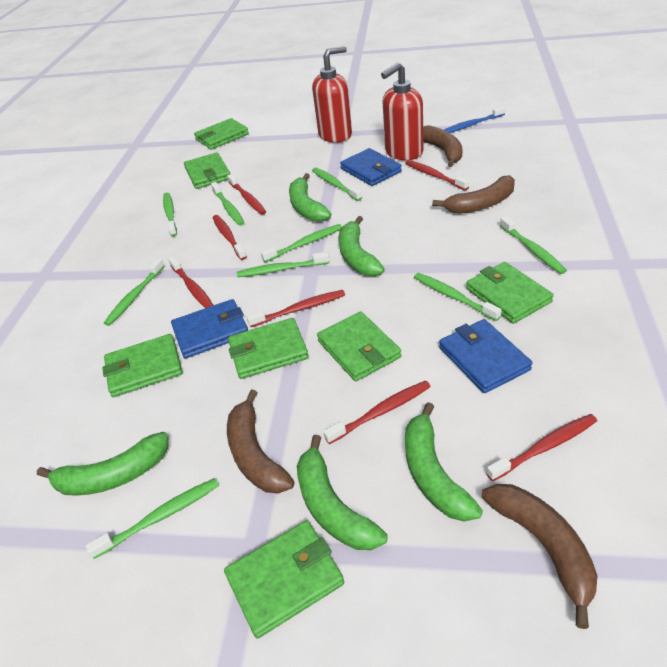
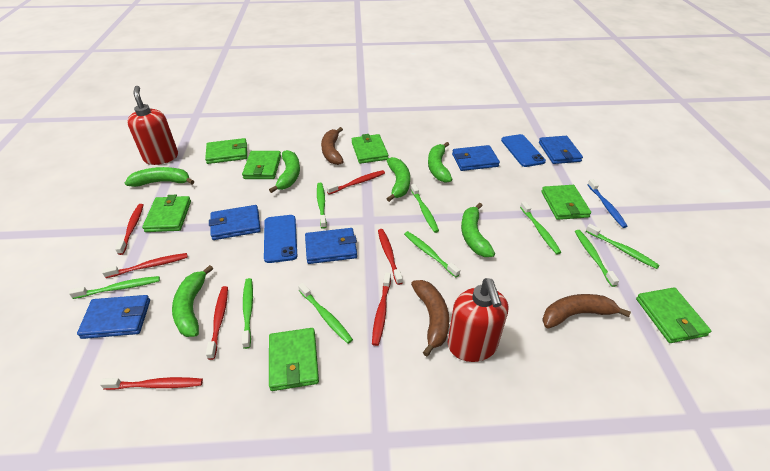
blue phone: 0 -> 2
blue wallet: 3 -> 5
brown banana: 4 -> 3
green banana: 5 -> 6

